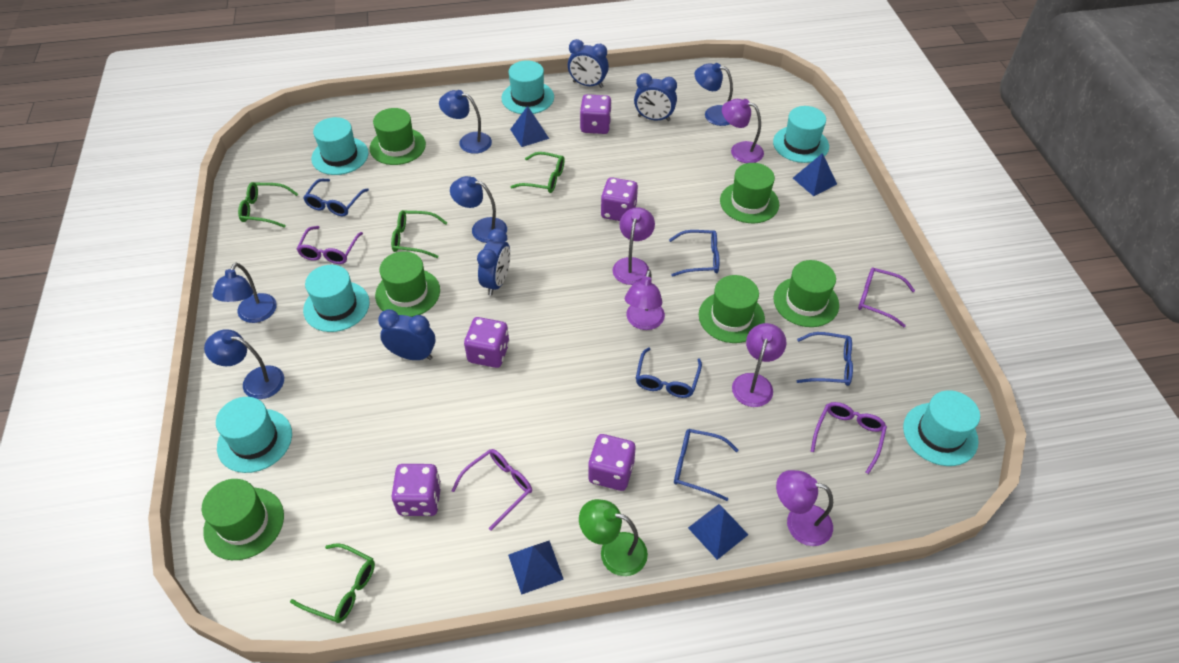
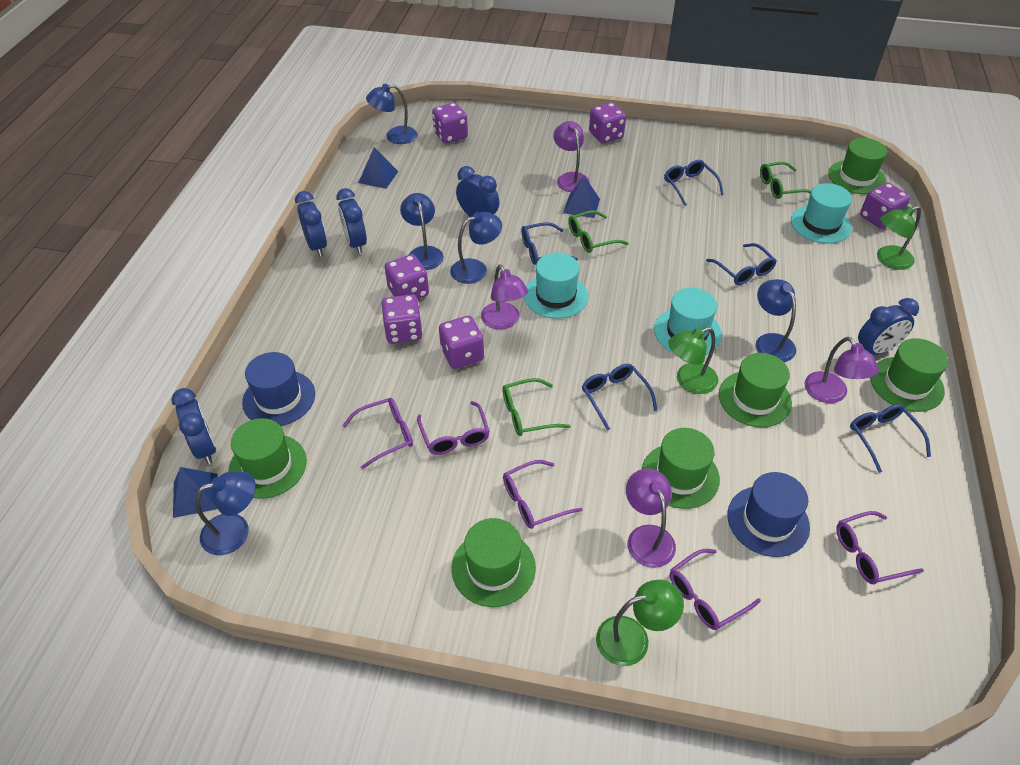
blue clock: 4 -> 5
blue hat: 0 -> 2
blue pyramid: 4 -> 3
green glasses: 4 -> 3
green lamp: 1 -> 3
purple dice: 5 -> 6
purple glasses: 4 -> 5
purple lamp: 5 -> 4
turquoise hat: 6 -> 3

